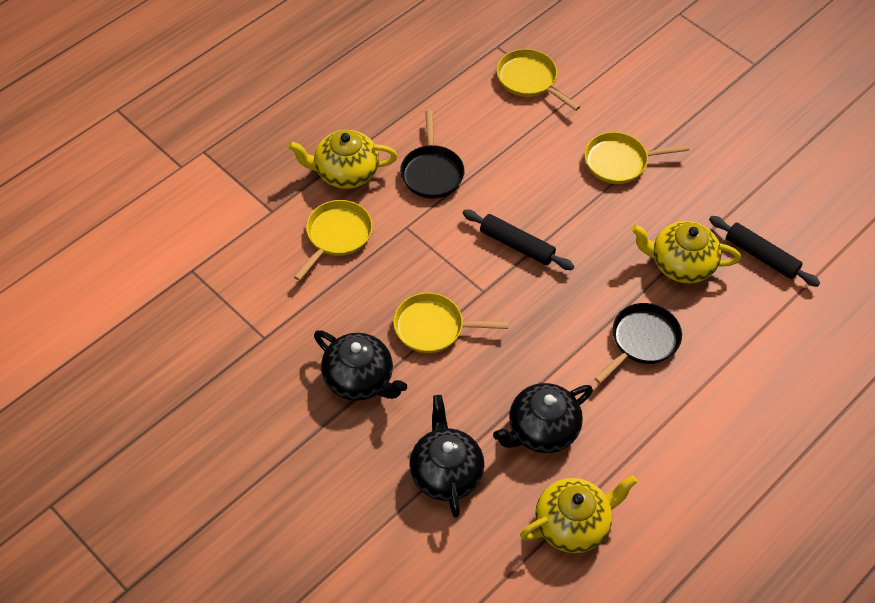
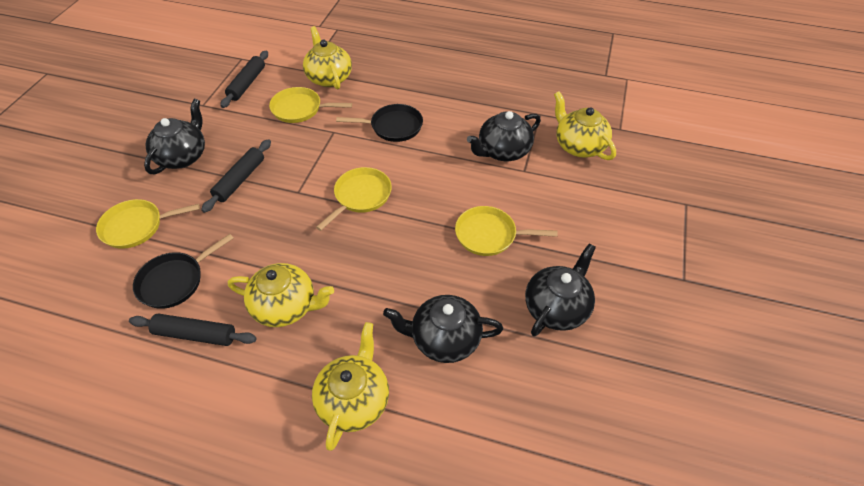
black rolling pin: 2 -> 3
black teapot: 3 -> 4
yellow teapot: 3 -> 4

